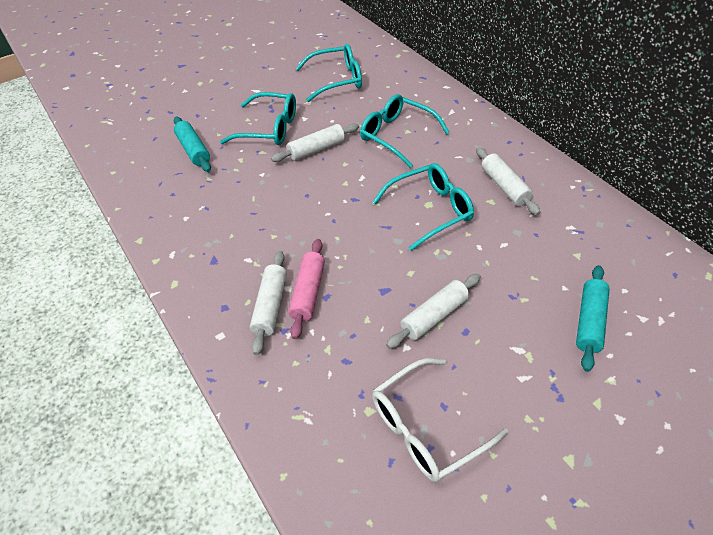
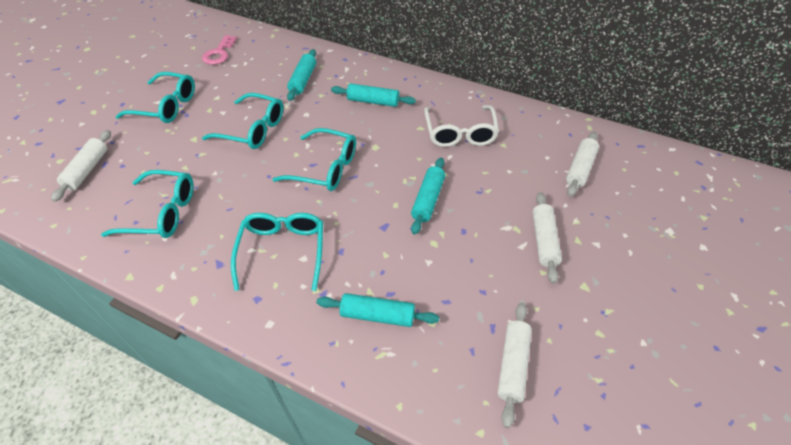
pink key: 0 -> 1
pink rolling pin: 1 -> 0
turquoise glasses: 4 -> 5
turquoise rolling pin: 2 -> 4

